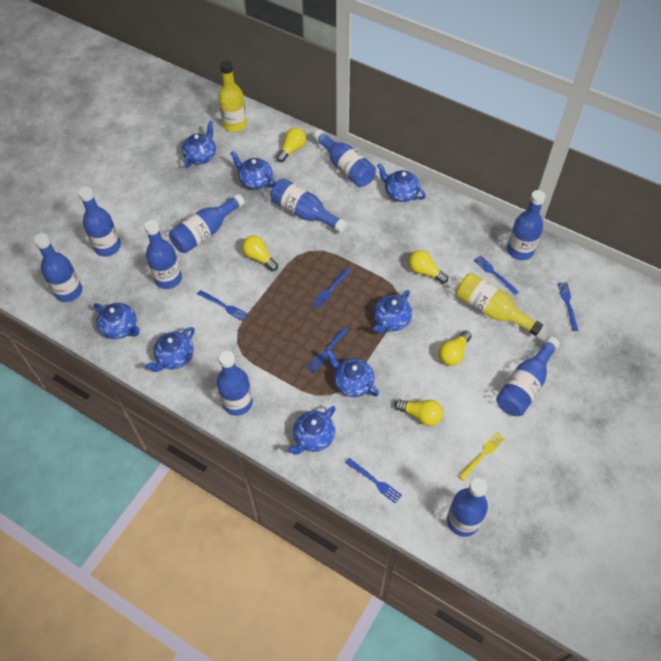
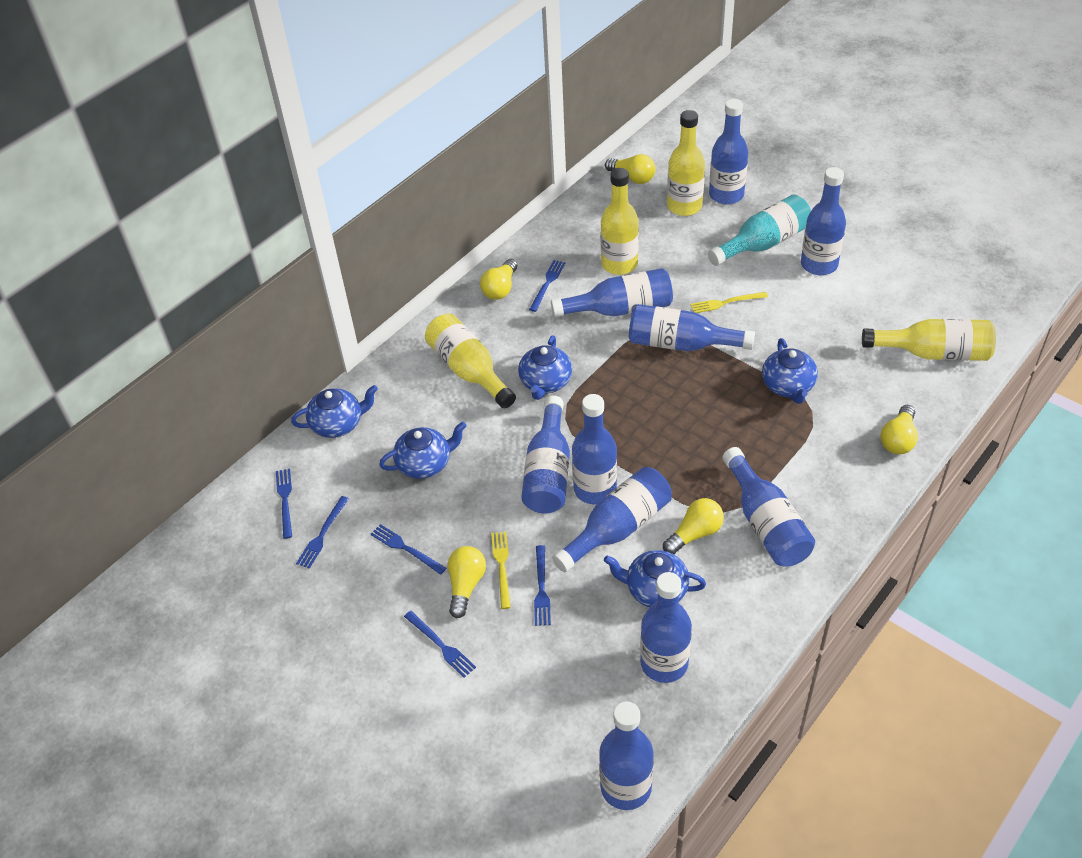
blue teapot: 8 -> 5
turquoise bottle: 0 -> 1
yellow bottle: 2 -> 4
yellow fork: 1 -> 2

